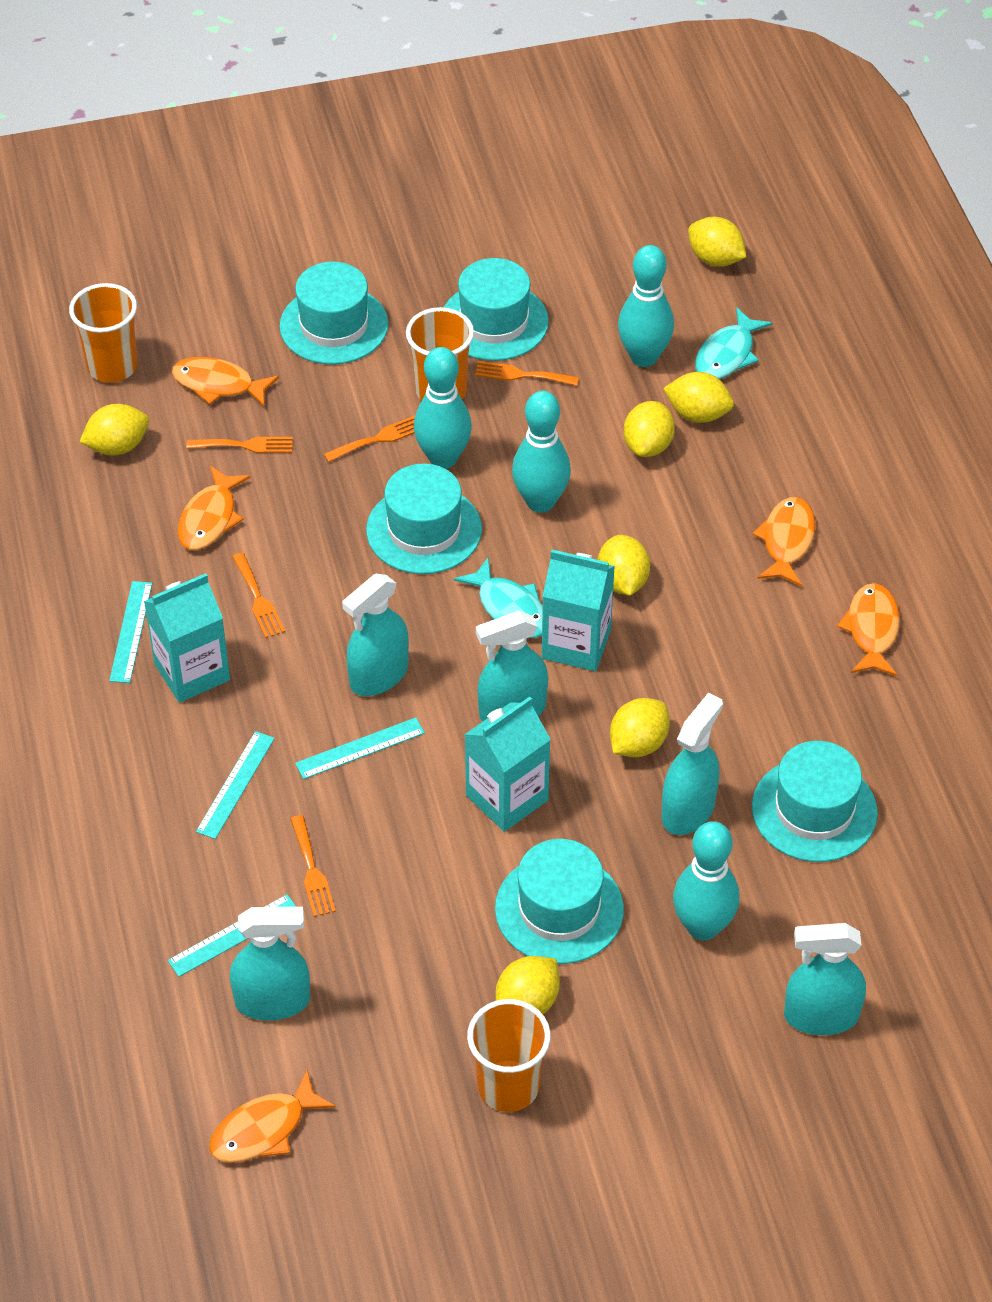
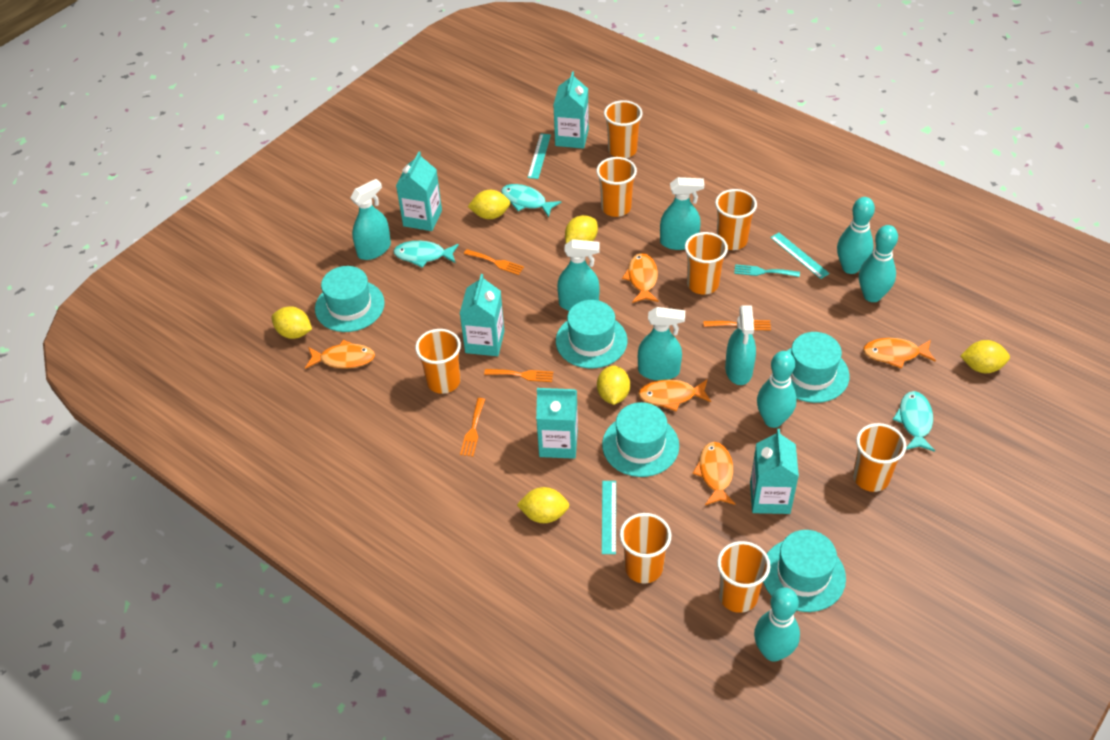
orange cup: 3 -> 8
orange fork: 5 -> 4
turquoise carton: 3 -> 5
turquoise fish: 2 -> 3
turquoise fork: 0 -> 1
turquoise ruler: 4 -> 3
yellow lemon: 7 -> 6

